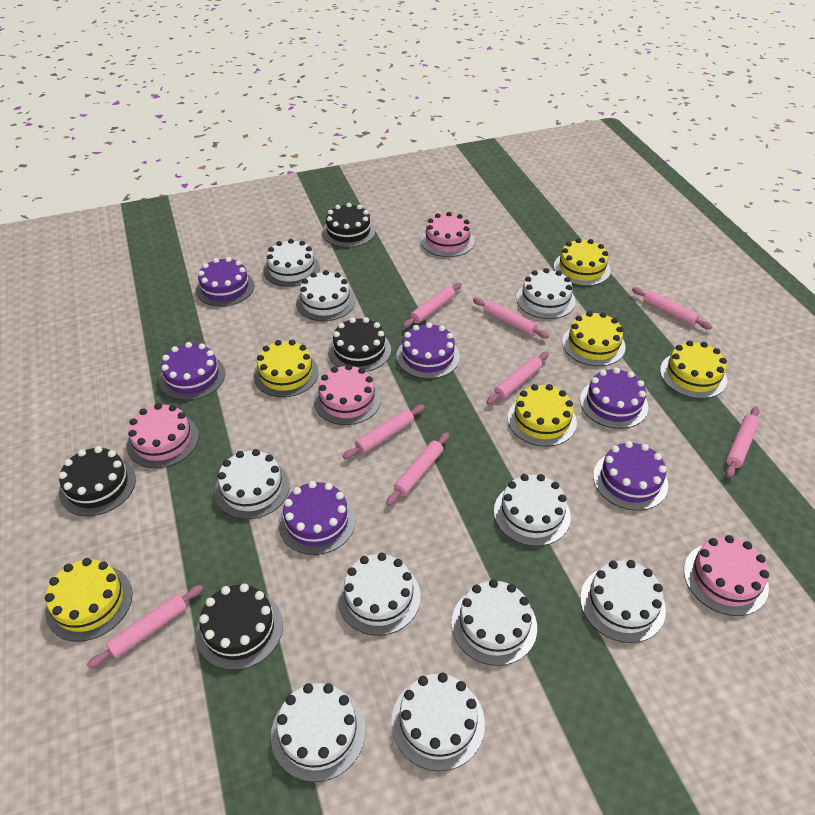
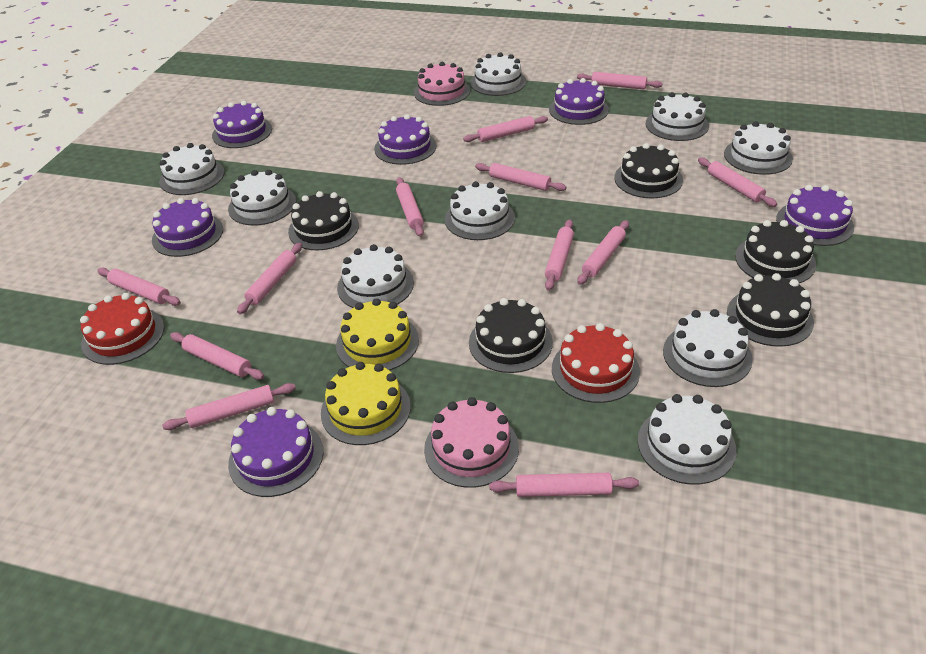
black cake: 4 -> 5
pink cake: 4 -> 2
pink rolling pin: 8 -> 12
red cake: 0 -> 2
white cake: 10 -> 9
yellow cake: 6 -> 2

